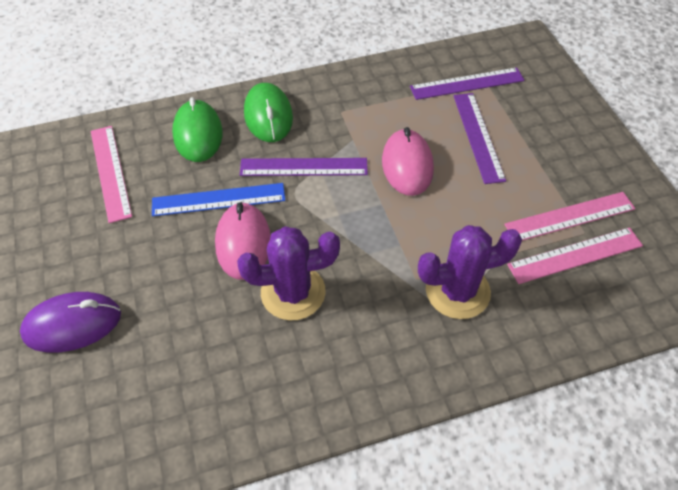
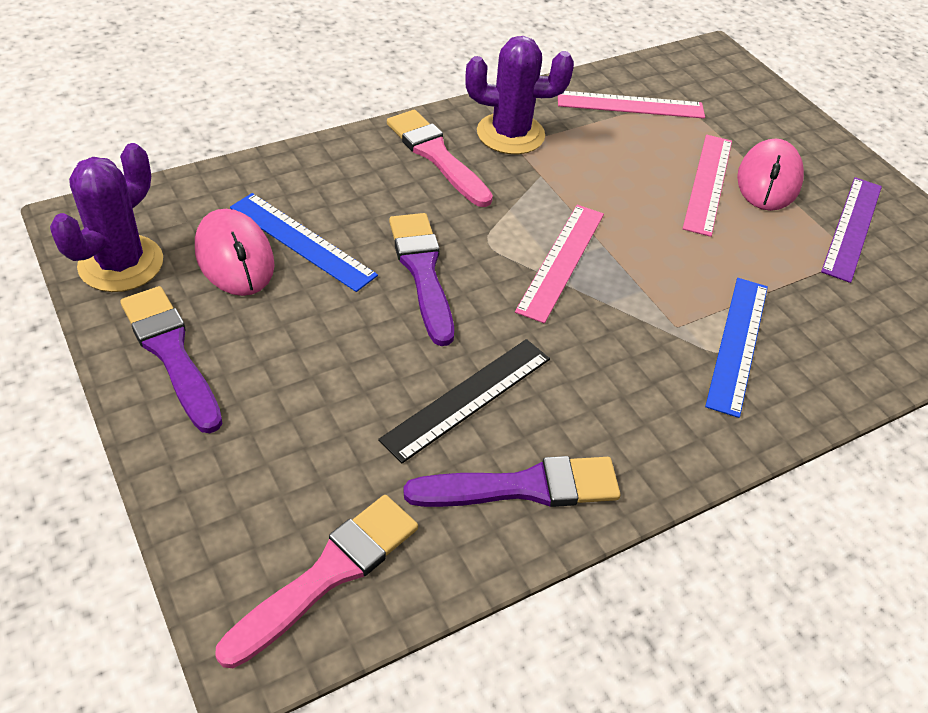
black ruler: 0 -> 1
blue ruler: 1 -> 2
green mouse: 2 -> 0
pink brush: 0 -> 2
purple brush: 0 -> 3
purple mouse: 1 -> 0
purple ruler: 3 -> 1

